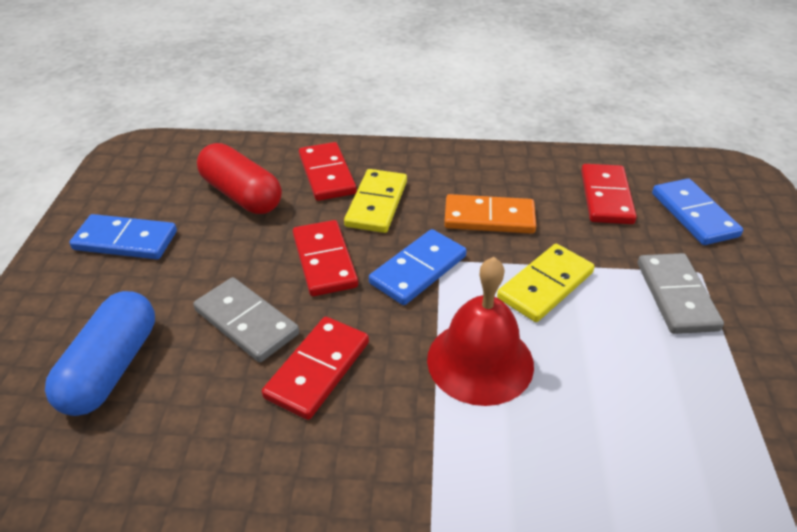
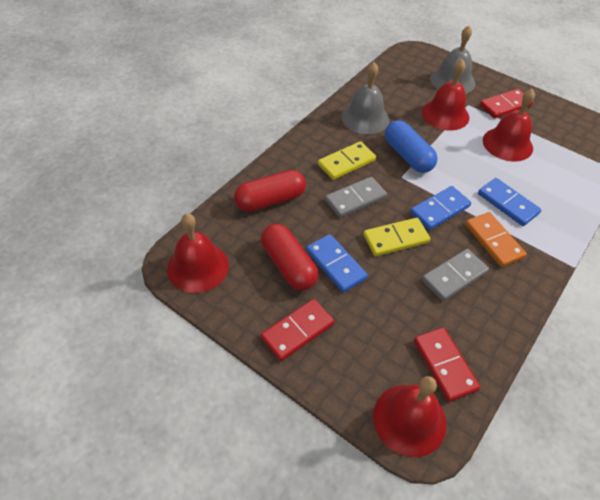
grey bell: 0 -> 2
red bell: 1 -> 4
red capsule: 1 -> 2
red domino: 4 -> 3

